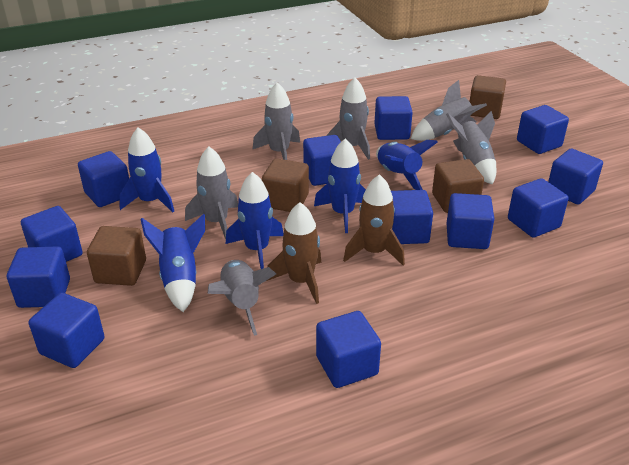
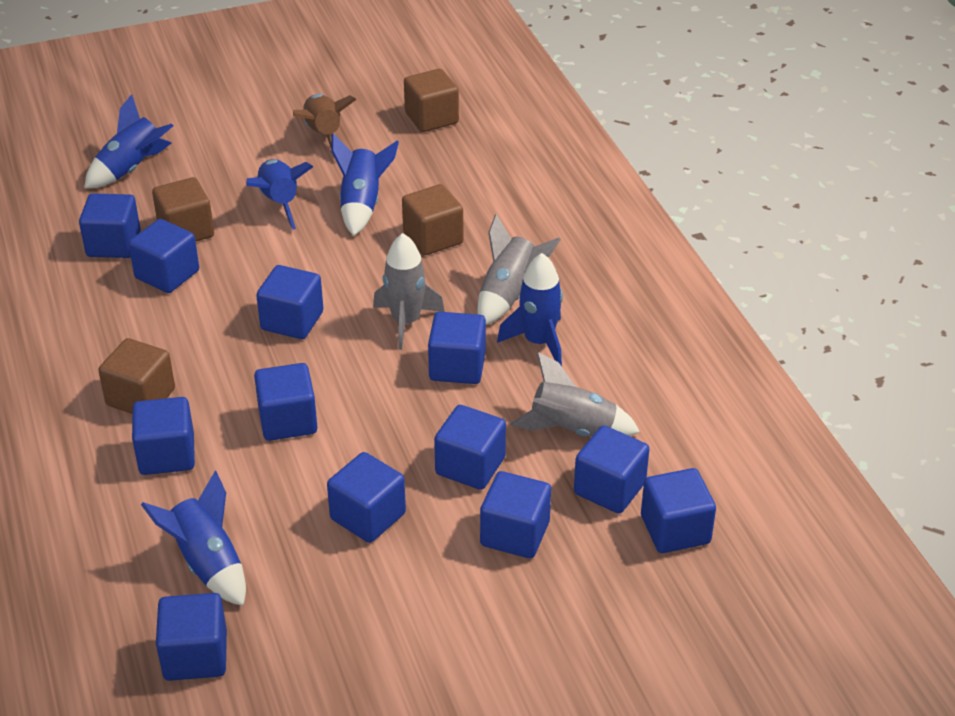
brown rocket: 2 -> 1
grey rocket: 6 -> 3

